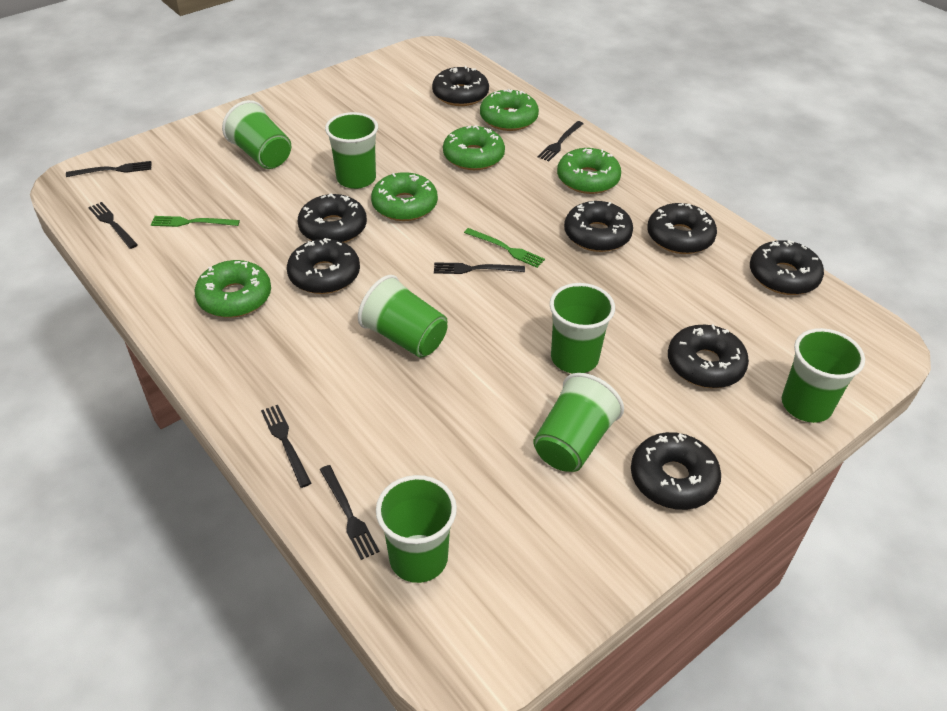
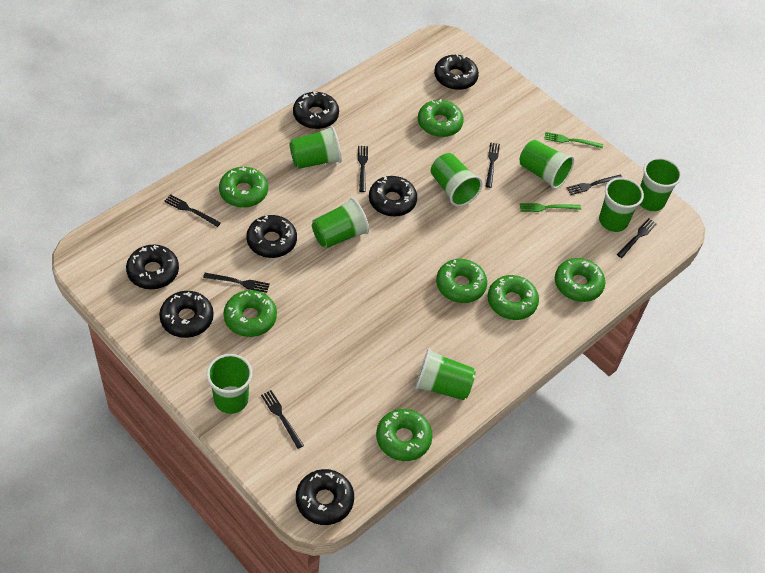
black donut: 8 -> 7
black fork: 6 -> 7
green cup: 7 -> 8
green donut: 5 -> 7

